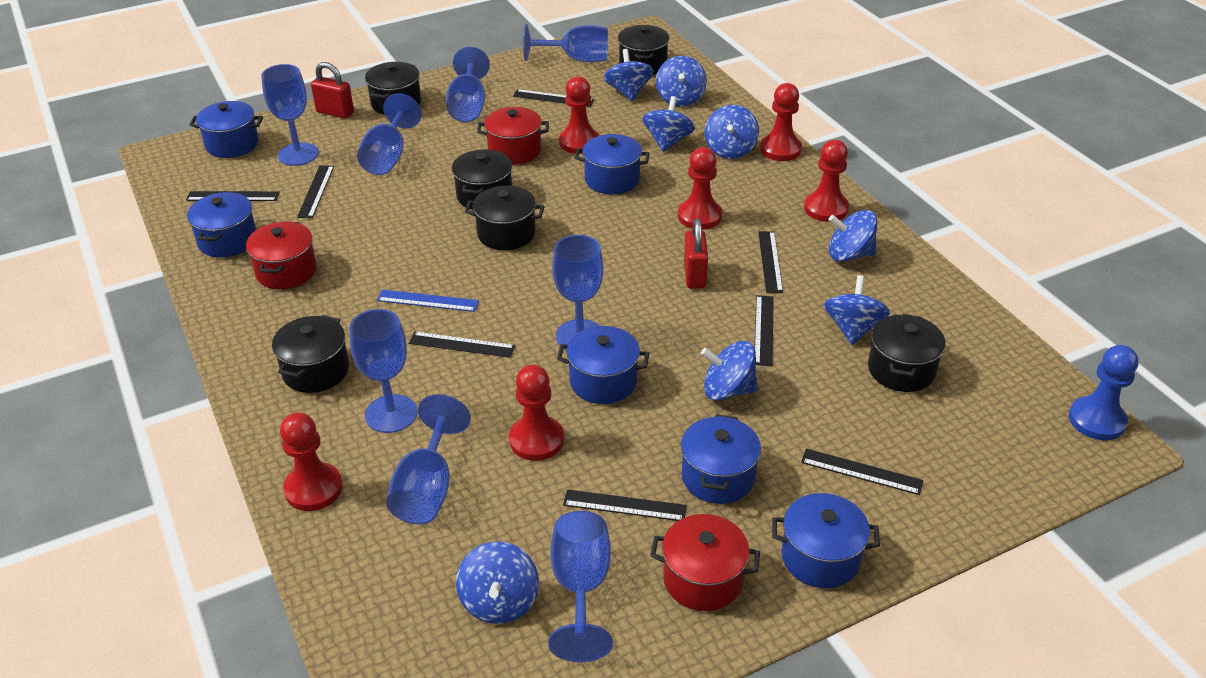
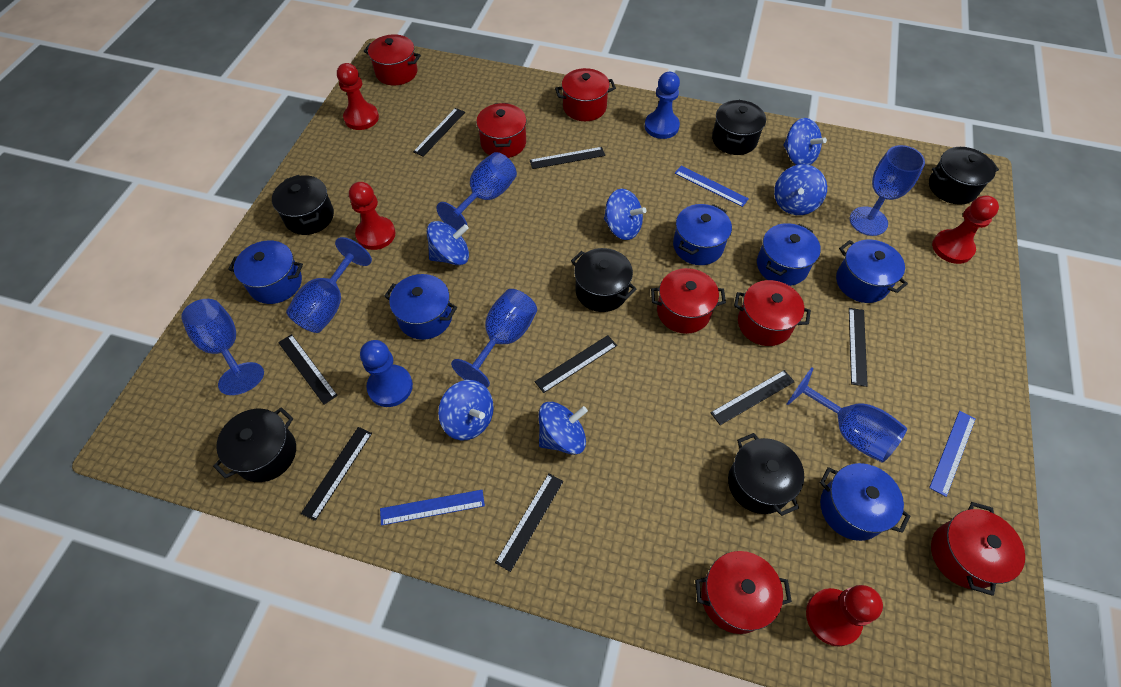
blue goblet: 8 -> 6
blue pawn: 1 -> 2
blue ruler: 1 -> 3
blue spinning top: 8 -> 6
red padlock: 2 -> 0
red pawn: 6 -> 4
red pot: 3 -> 7

